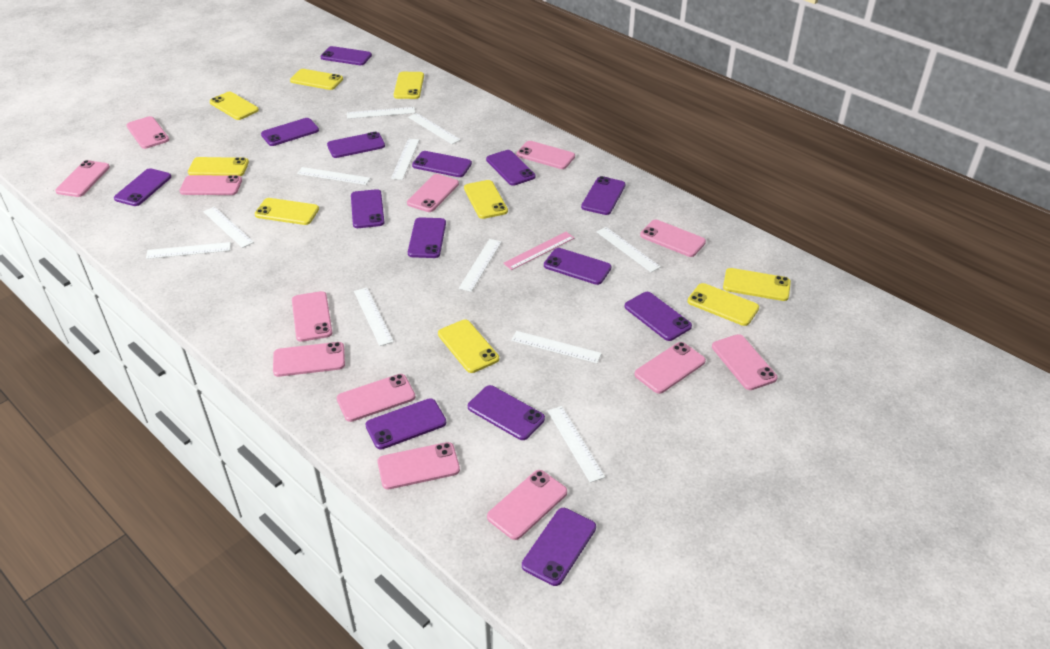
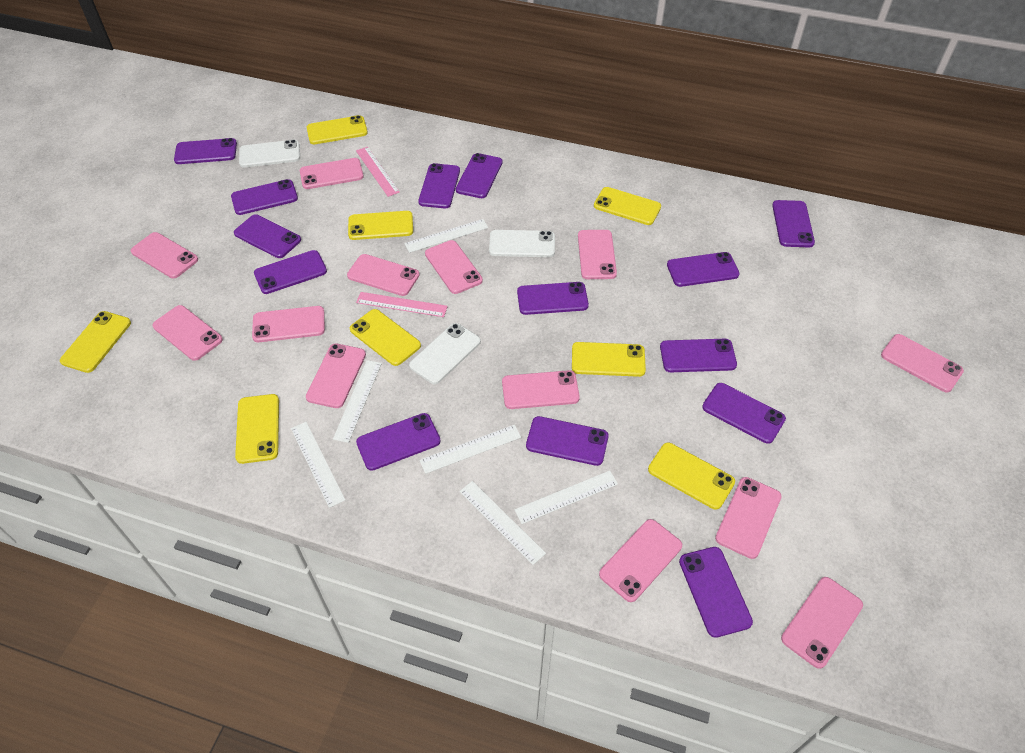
pink ruler: 1 -> 2
white phone: 0 -> 3
white ruler: 11 -> 6
yellow phone: 9 -> 8

